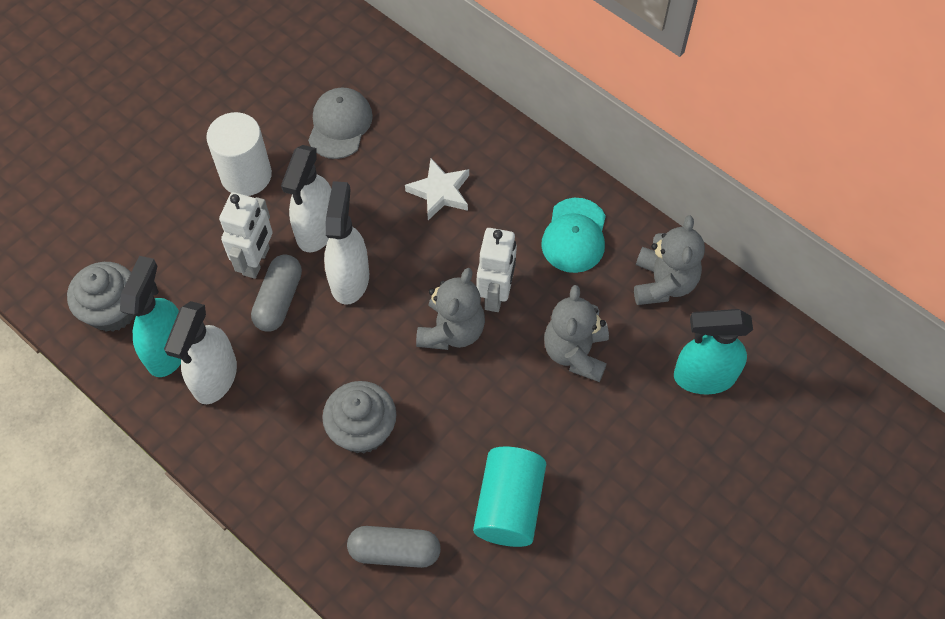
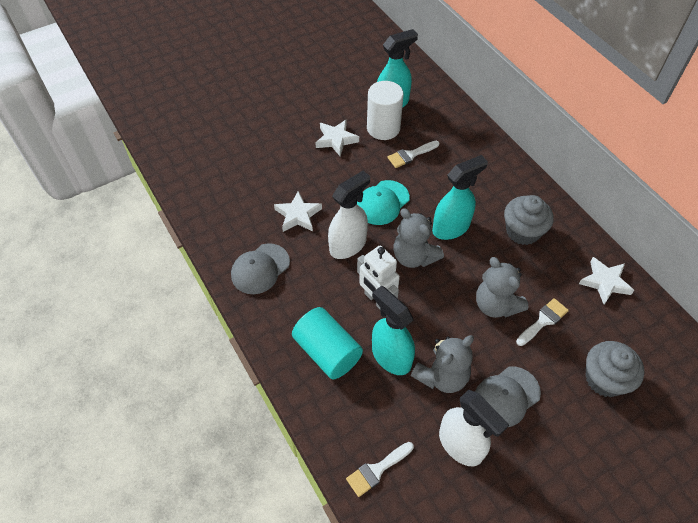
grey cap: 1 -> 2
grey capsule: 2 -> 0
turquoise spray bottle: 2 -> 3
white brush: 0 -> 3
white robot: 2 -> 1
white spray bottle: 3 -> 2
white star: 1 -> 3

